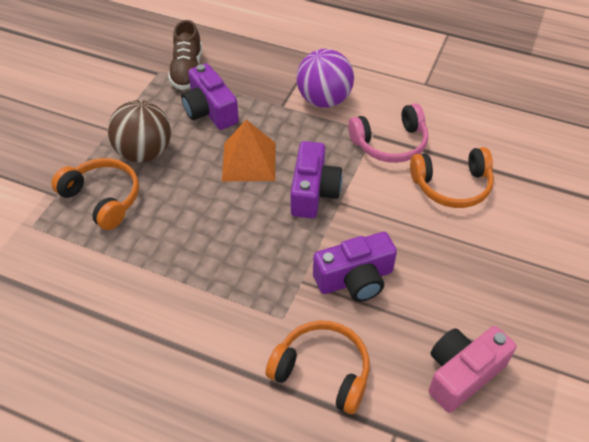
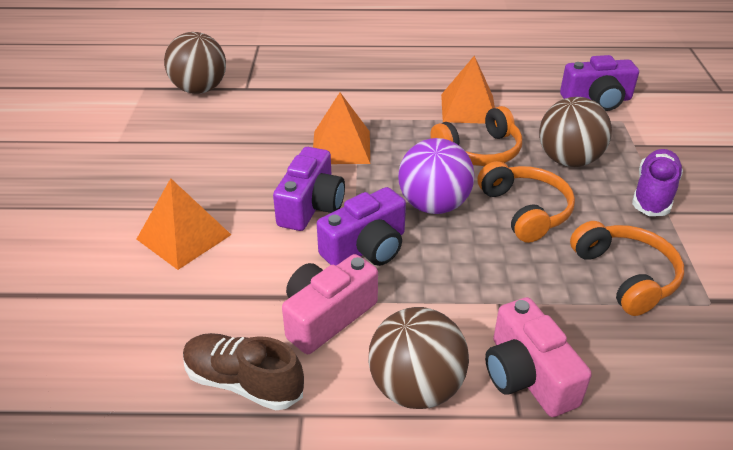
brown ball: 1 -> 3
orange pyramid: 1 -> 3
pink camera: 1 -> 2
pink headphones: 1 -> 0
purple shoe: 0 -> 1

